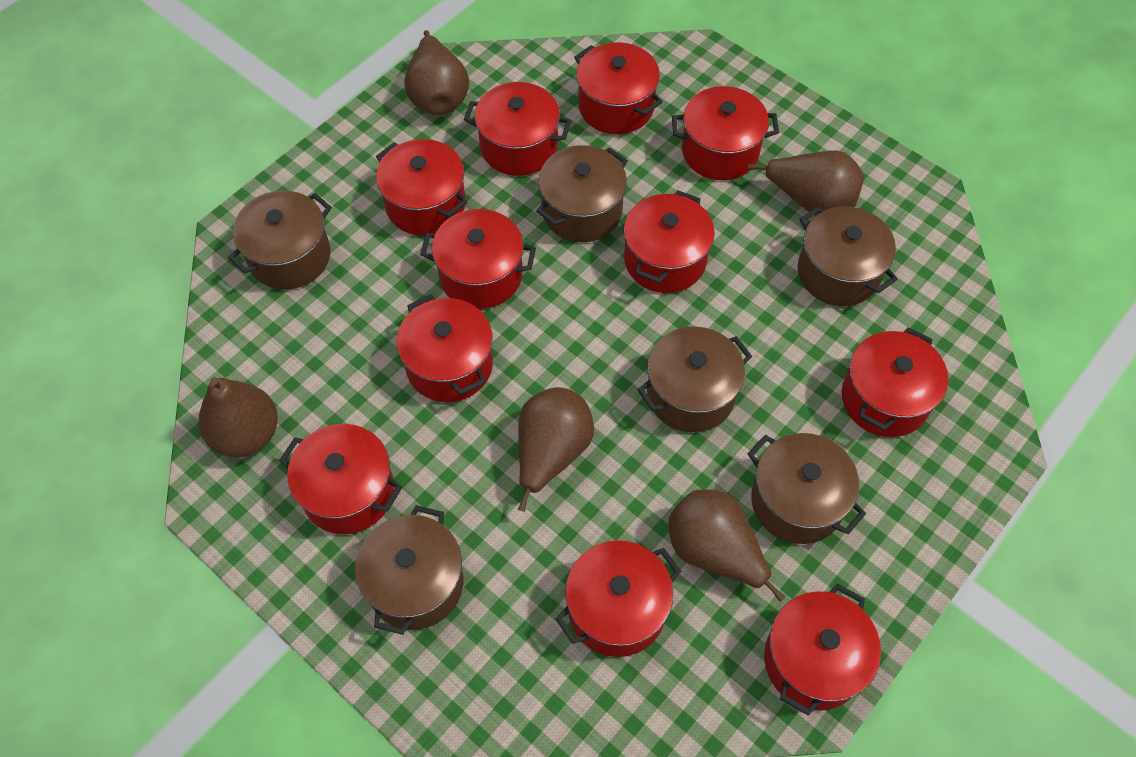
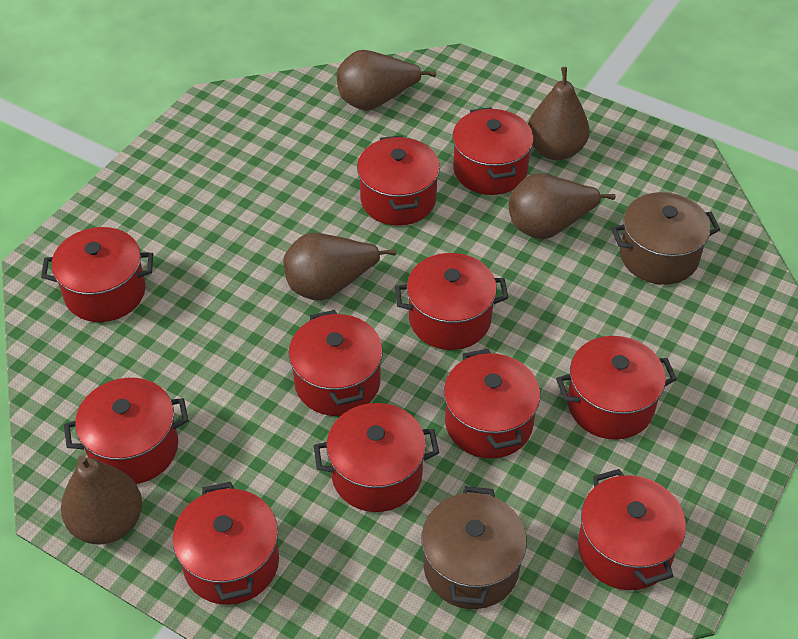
brown pot: 6 -> 2

